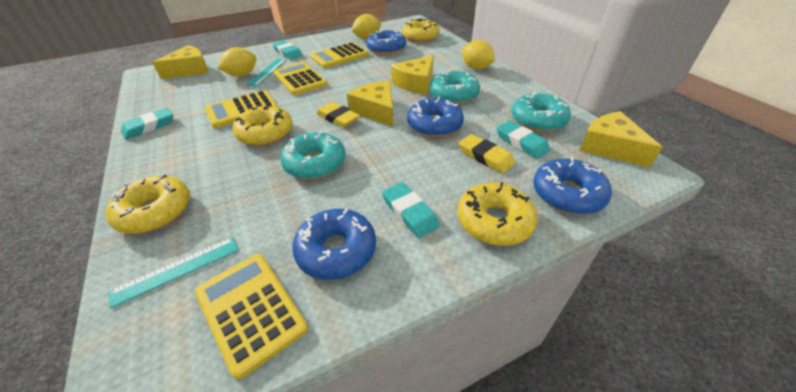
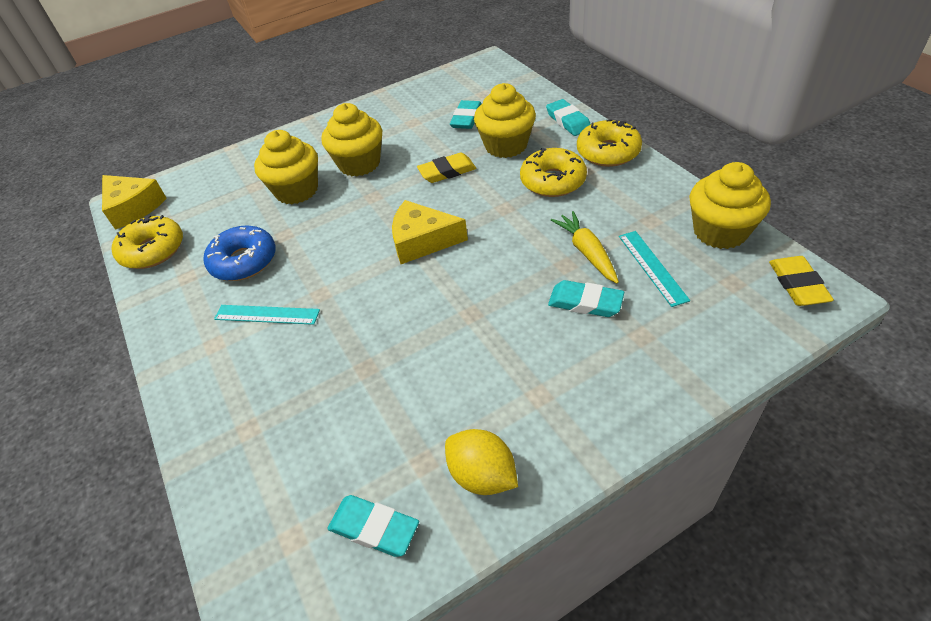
blue donut: 4 -> 1
turquoise donut: 3 -> 0
yellow calculator: 4 -> 0
yellow carrot: 0 -> 1
yellow cheese: 4 -> 2
yellow cupcake: 0 -> 4
yellow donut: 4 -> 3
yellow lemon: 3 -> 1

